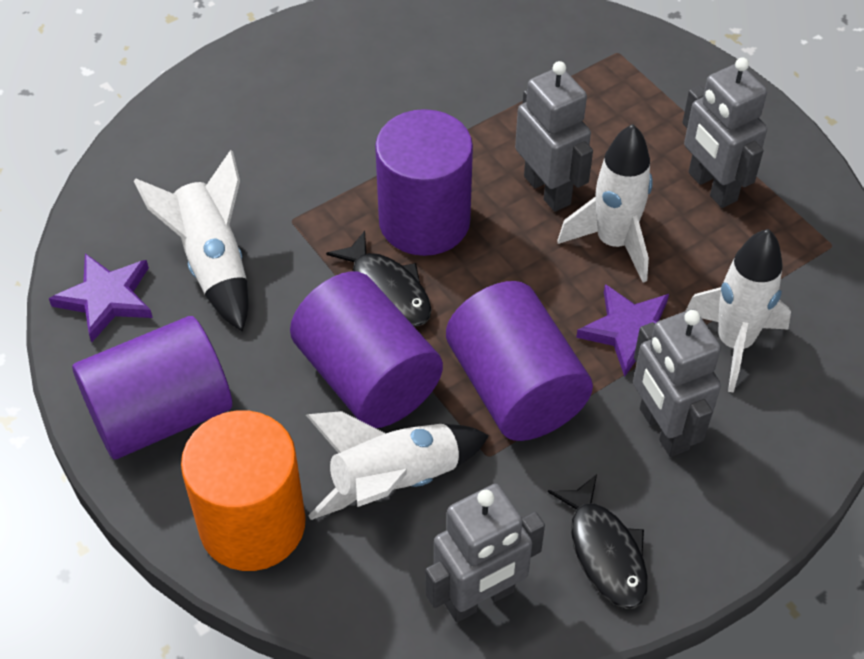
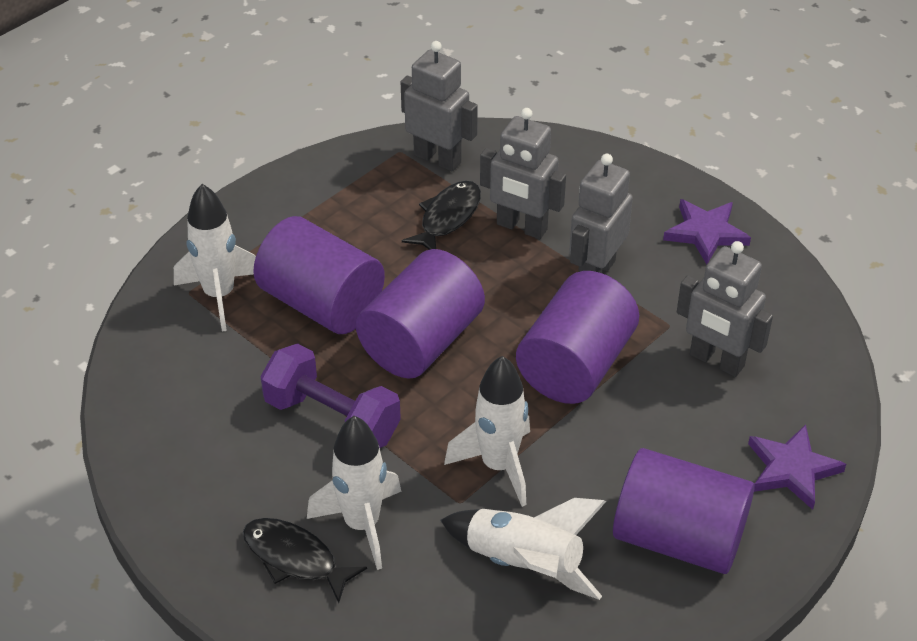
orange cylinder: 1 -> 0
purple dumbbell: 0 -> 1

